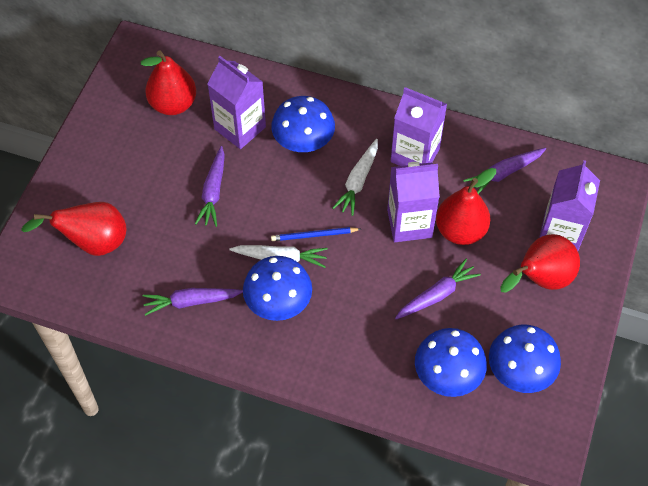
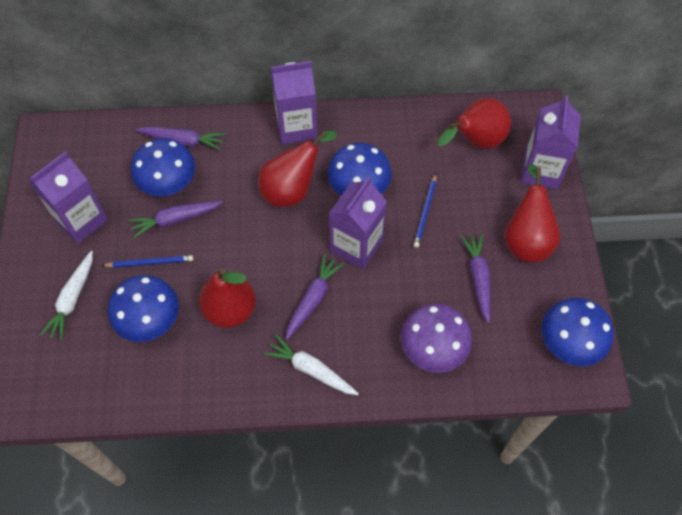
blue pencil: 1 -> 2
purple mushroom: 0 -> 1

